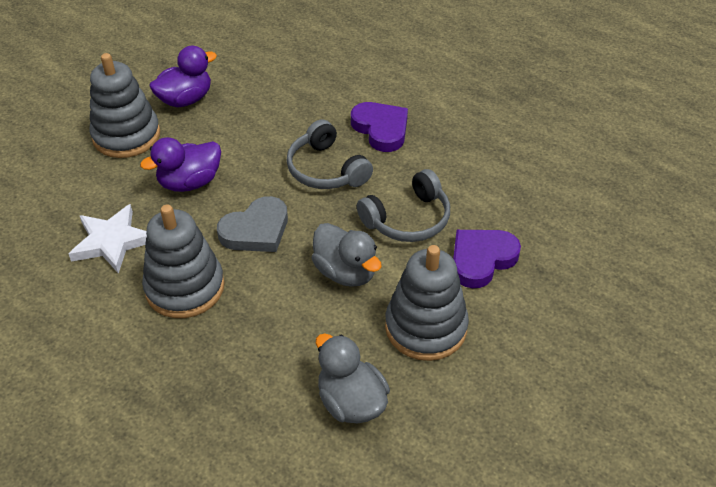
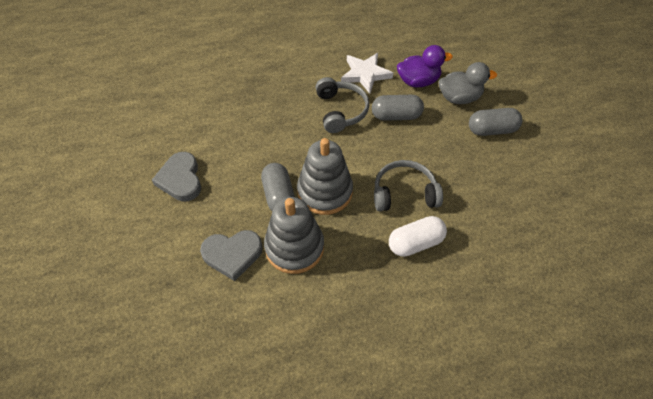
grey capsule: 0 -> 3
grey duck: 2 -> 1
grey heart: 1 -> 2
grey stacking toy: 3 -> 2
purple duck: 2 -> 1
purple heart: 2 -> 0
white capsule: 0 -> 1

